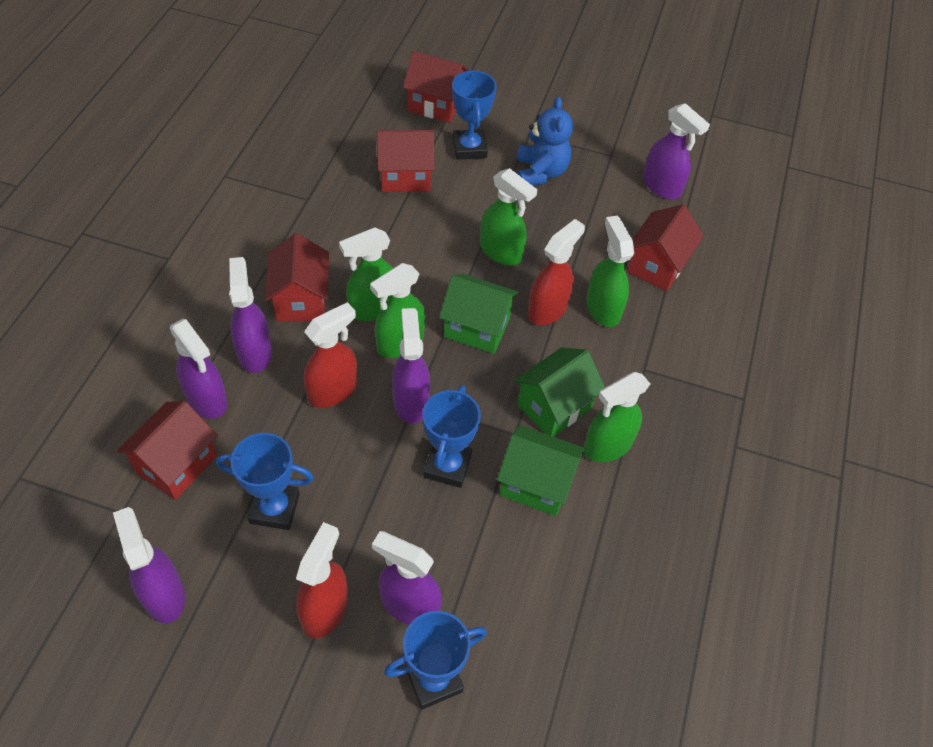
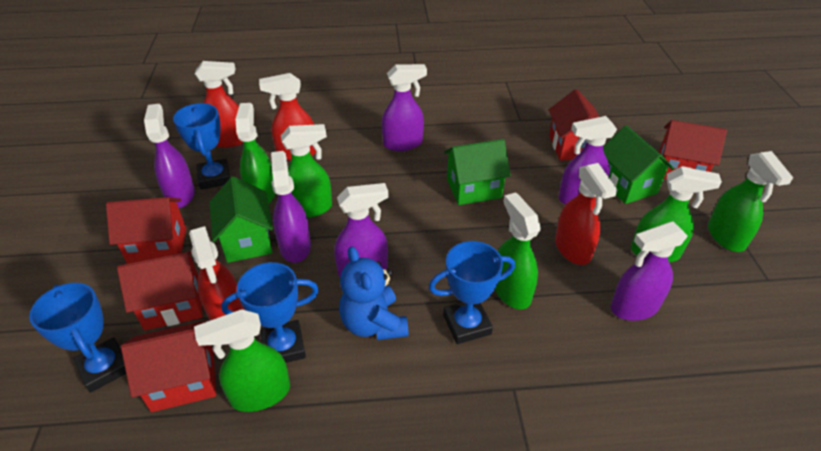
green spray bottle: 5 -> 6
red spray bottle: 3 -> 4

